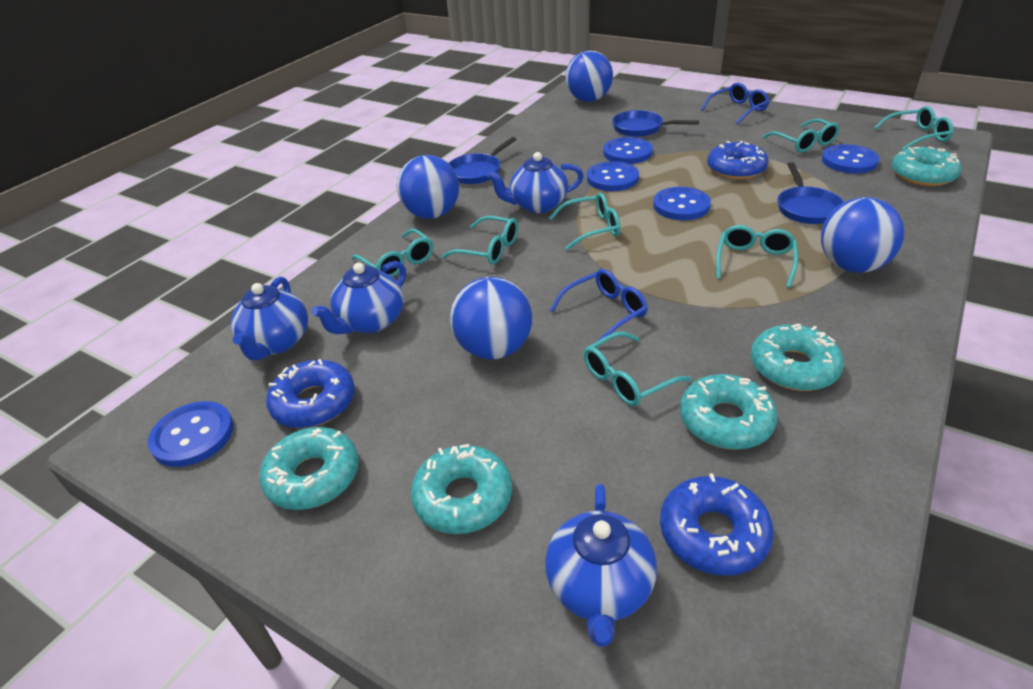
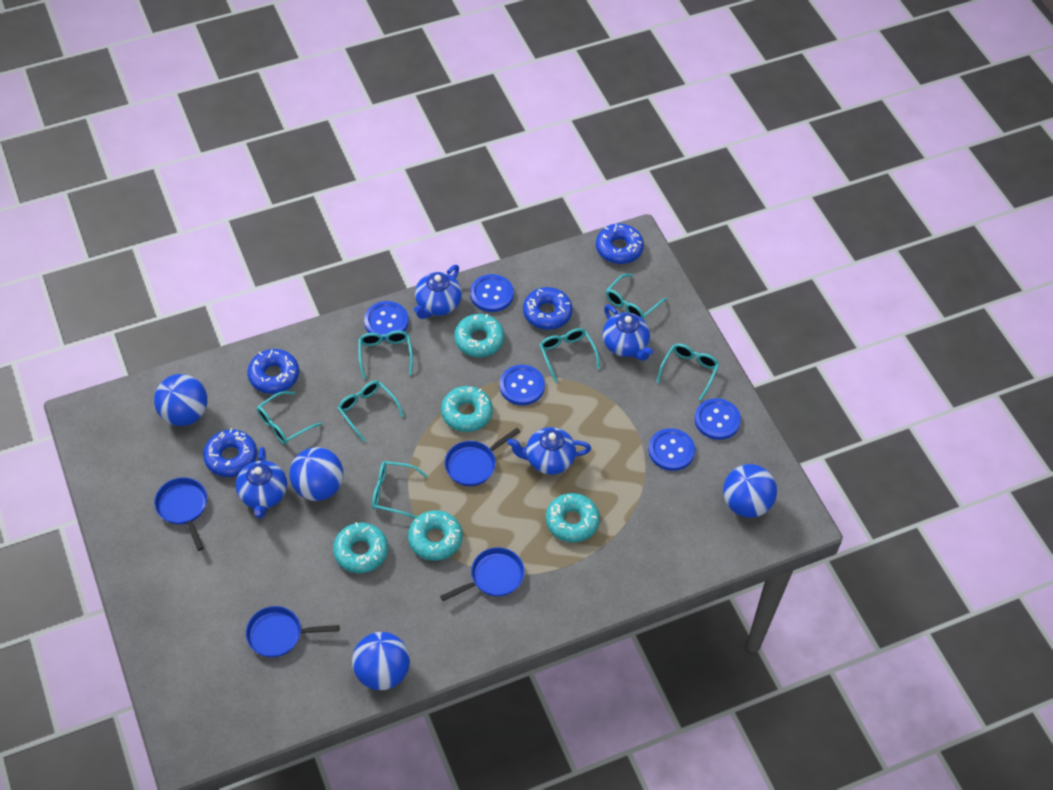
blue donut: 3 -> 4
blue glasses: 2 -> 0
blue pan: 3 -> 4

